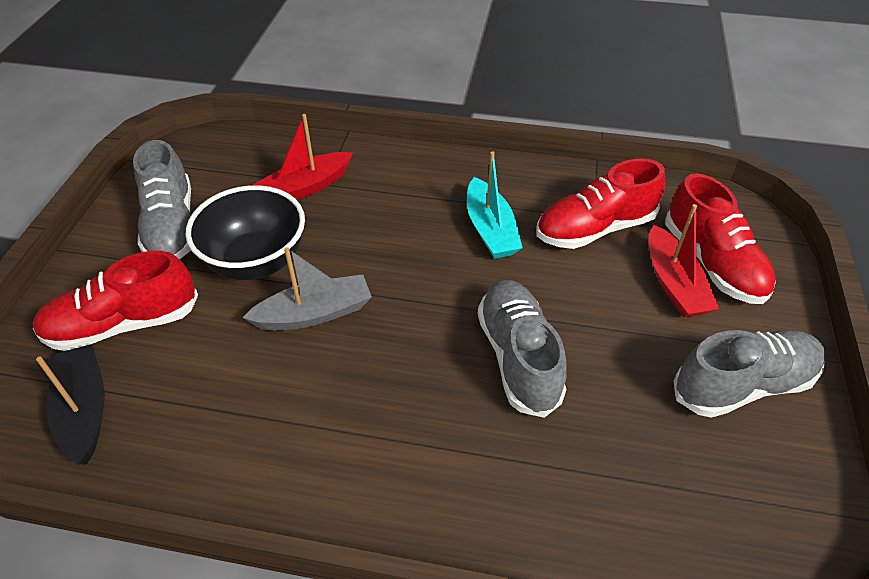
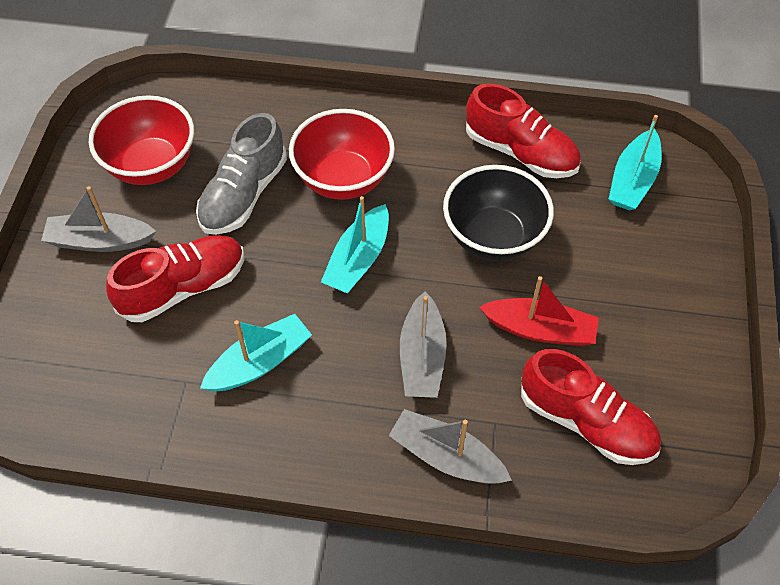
black boat: 1 -> 0
grey boat: 1 -> 3
grey shoe: 3 -> 1
red boat: 2 -> 1
red bowl: 0 -> 2
turquoise boat: 1 -> 3

